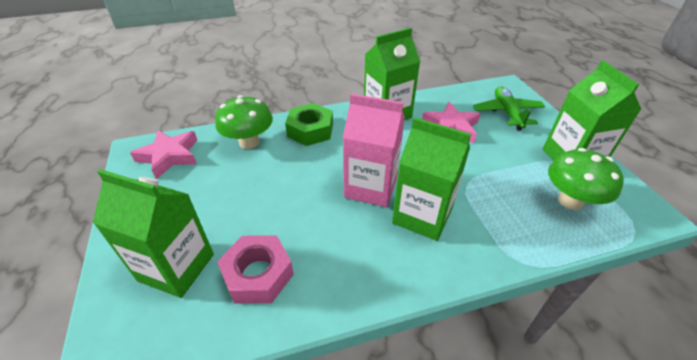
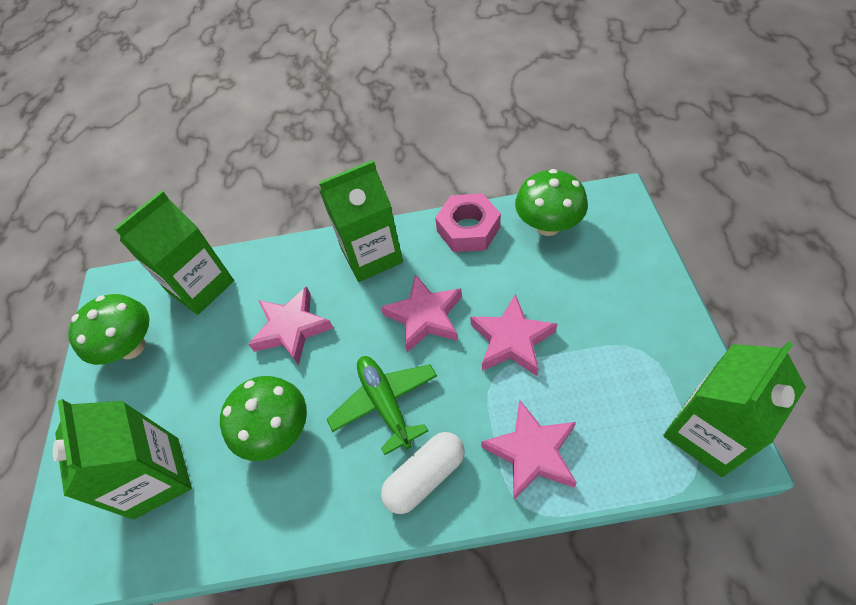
green mushroom: 2 -> 3
green nut: 1 -> 0
pink carton: 1 -> 0
pink star: 2 -> 4
white capsule: 0 -> 1

